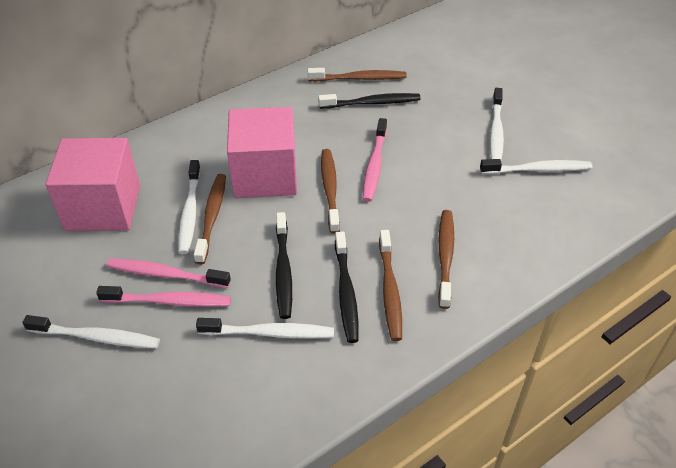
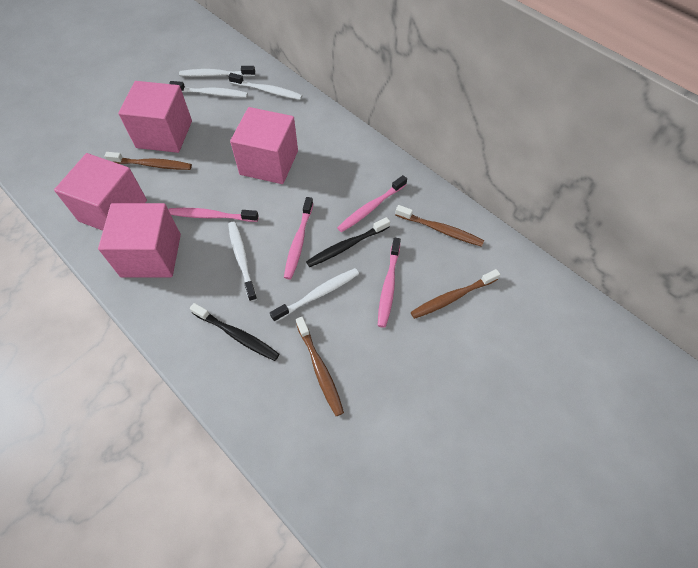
black toothbrush: 3 -> 2
brown toothbrush: 5 -> 4
pink cube: 2 -> 4
pink toothbrush: 3 -> 4

